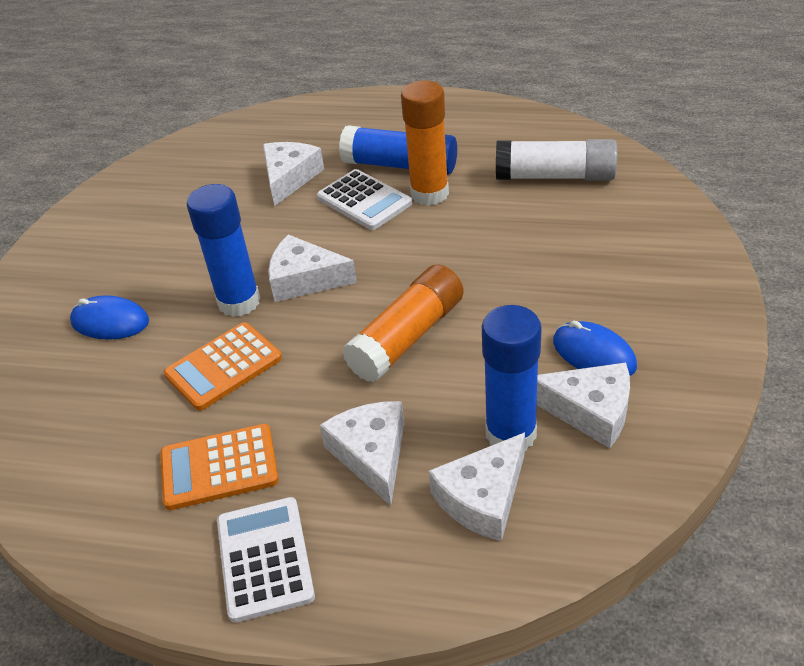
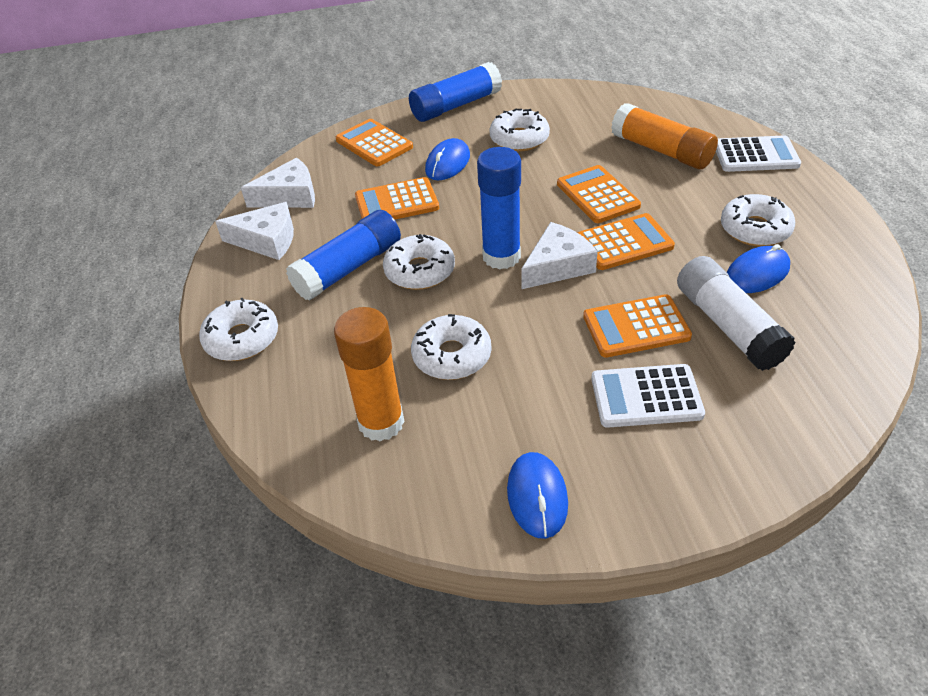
blue mouse: 2 -> 3
orange calculator: 2 -> 5
white cheese: 5 -> 3
white donut: 0 -> 5

